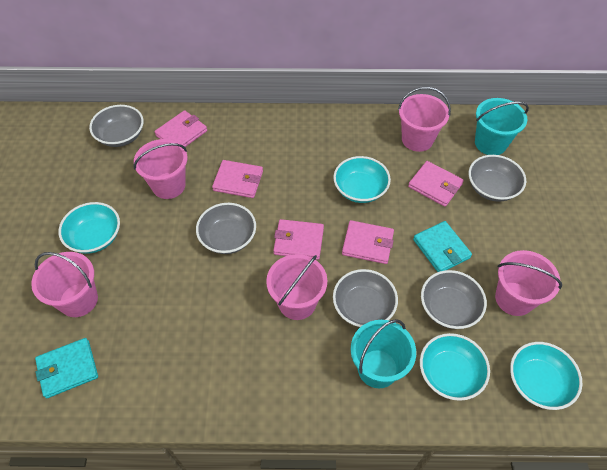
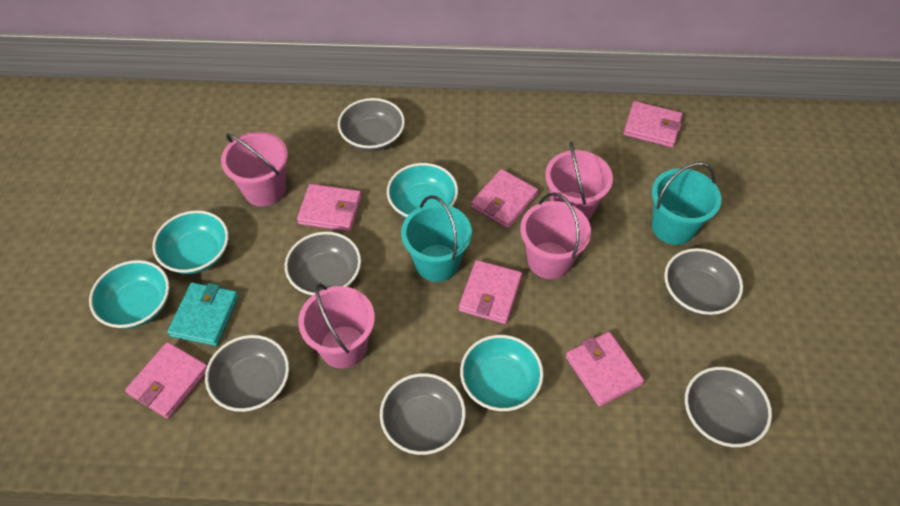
grey bowl: 5 -> 6
pink bucket: 5 -> 4
pink wallet: 5 -> 6
turquoise wallet: 2 -> 1

